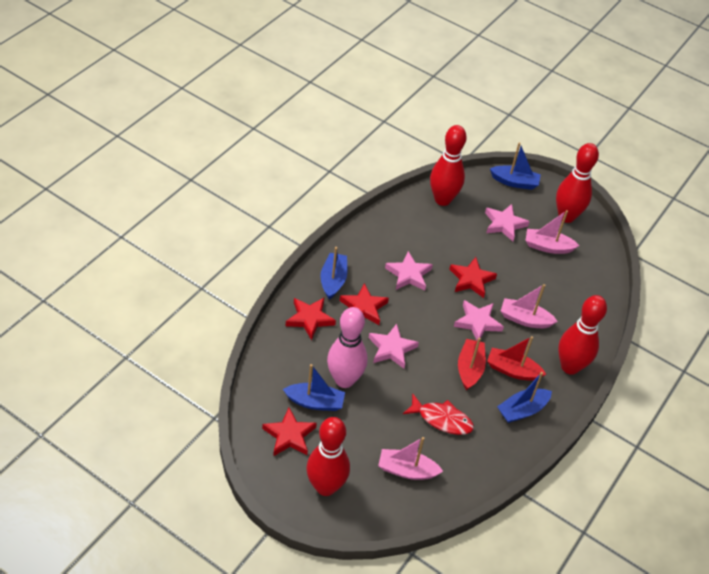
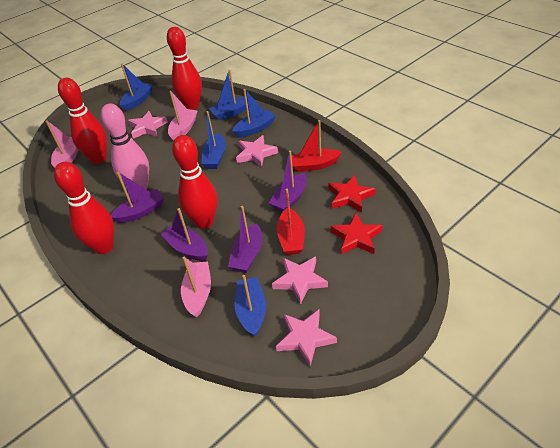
blue boat: 4 -> 5
purple boat: 0 -> 4
red fish: 1 -> 0
red star: 4 -> 2

